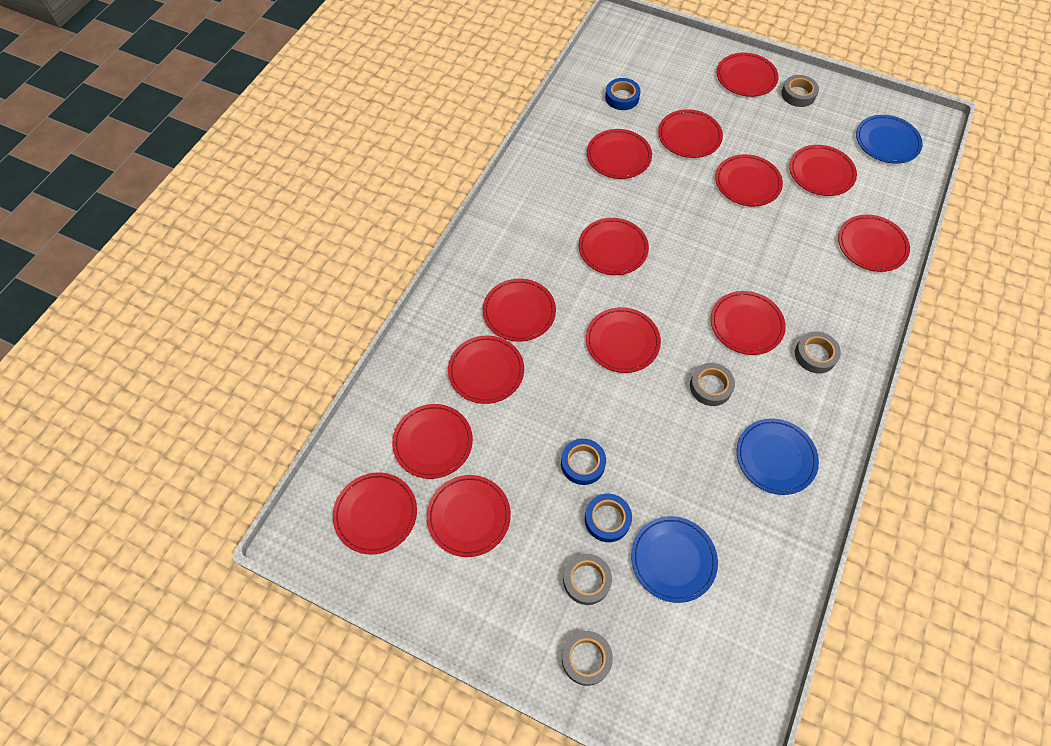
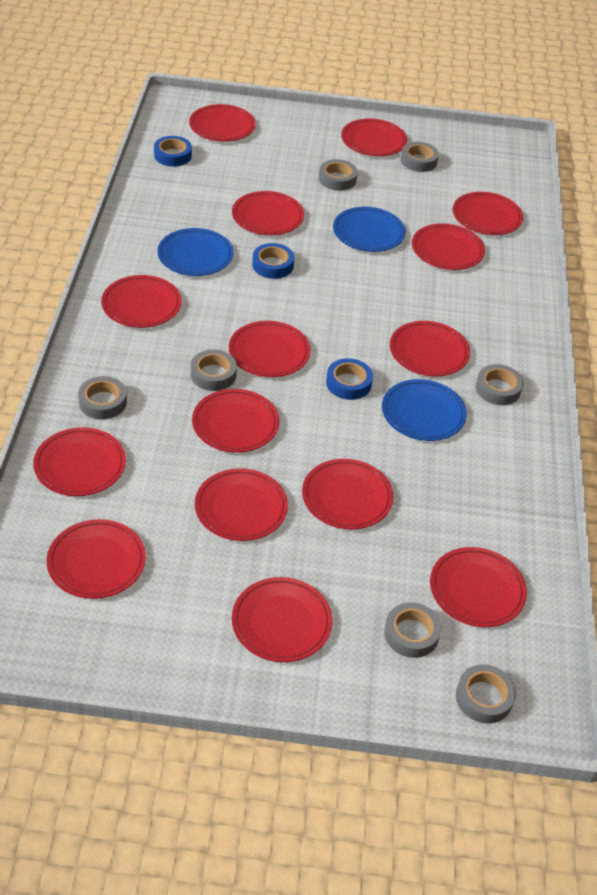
grey tape: 5 -> 7
red plate: 14 -> 15

